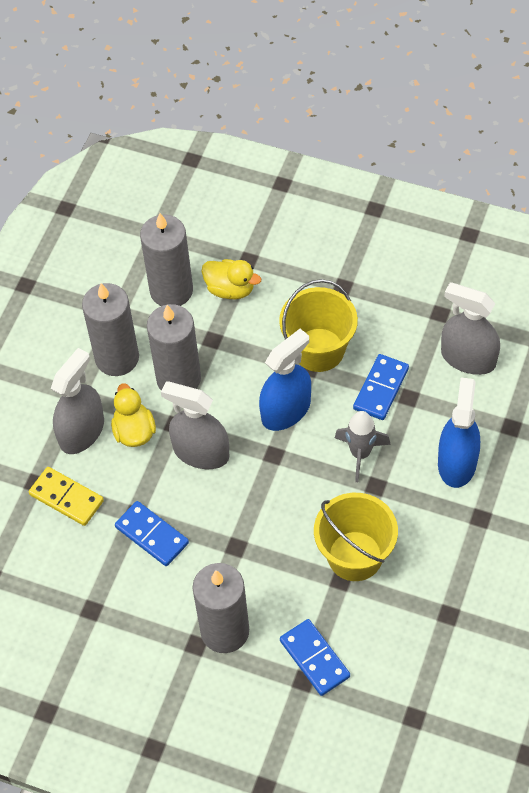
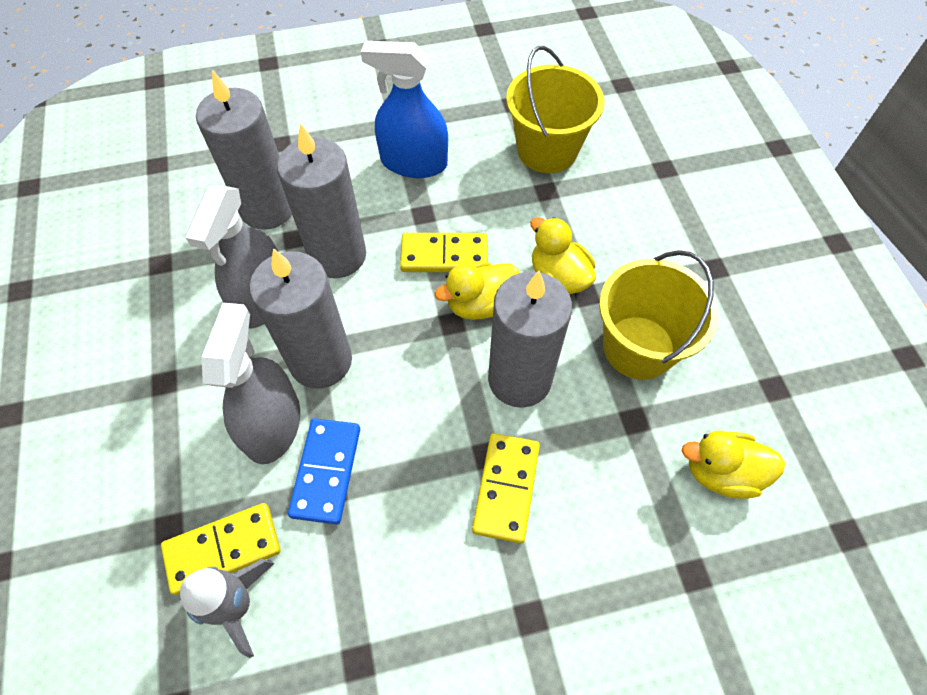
blue domino: 3 -> 1
blue spray bottle: 2 -> 1
grey spray bottle: 3 -> 2
yellow domino: 1 -> 3
yellow duck: 2 -> 3

